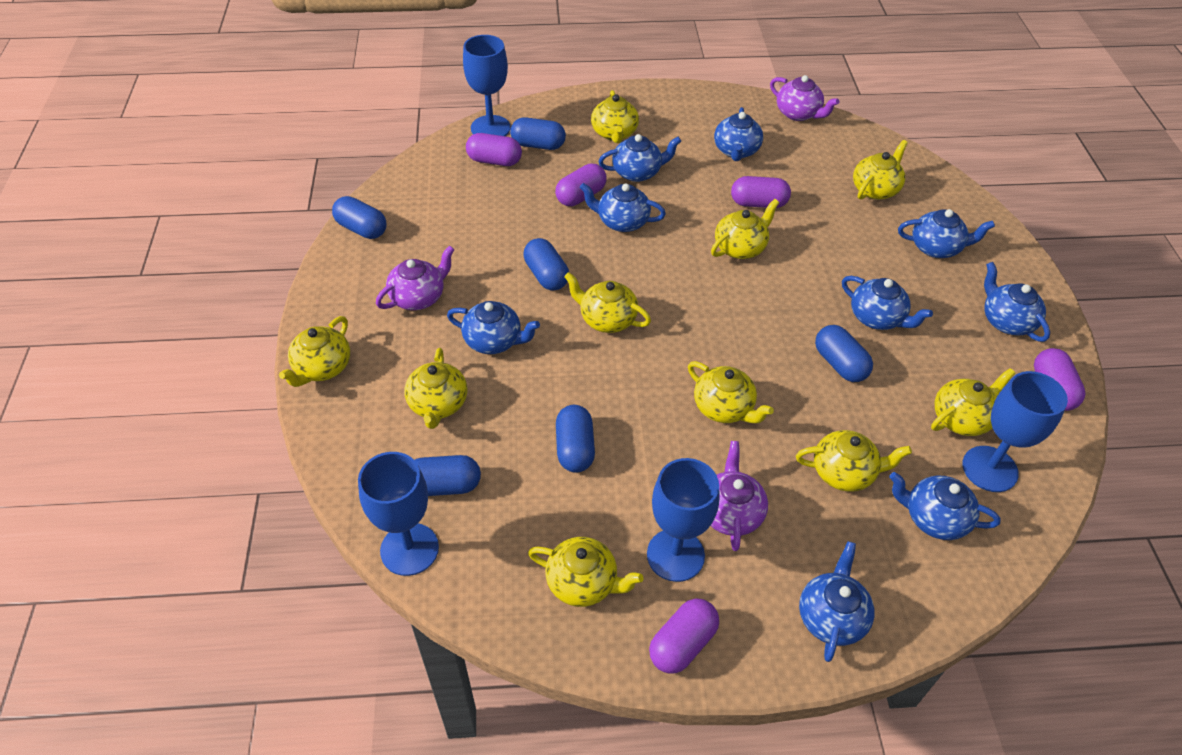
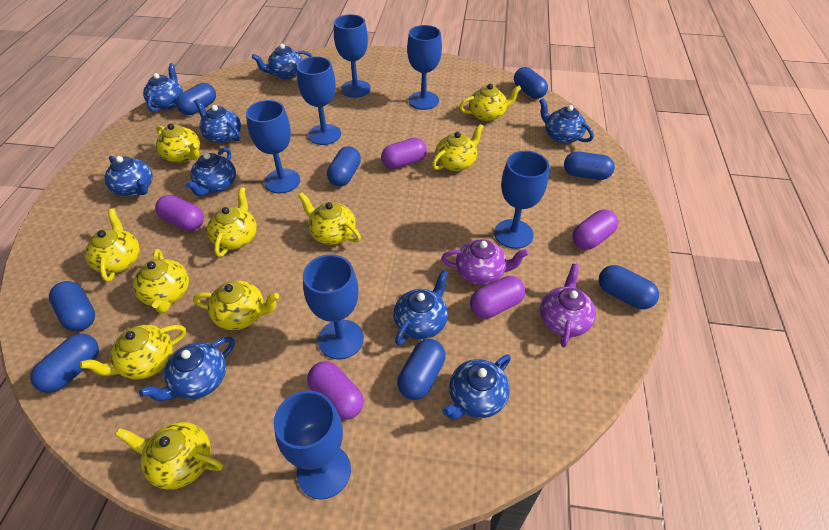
blue capsule: 6 -> 8
blue goblet: 4 -> 7
purple teapot: 3 -> 2

